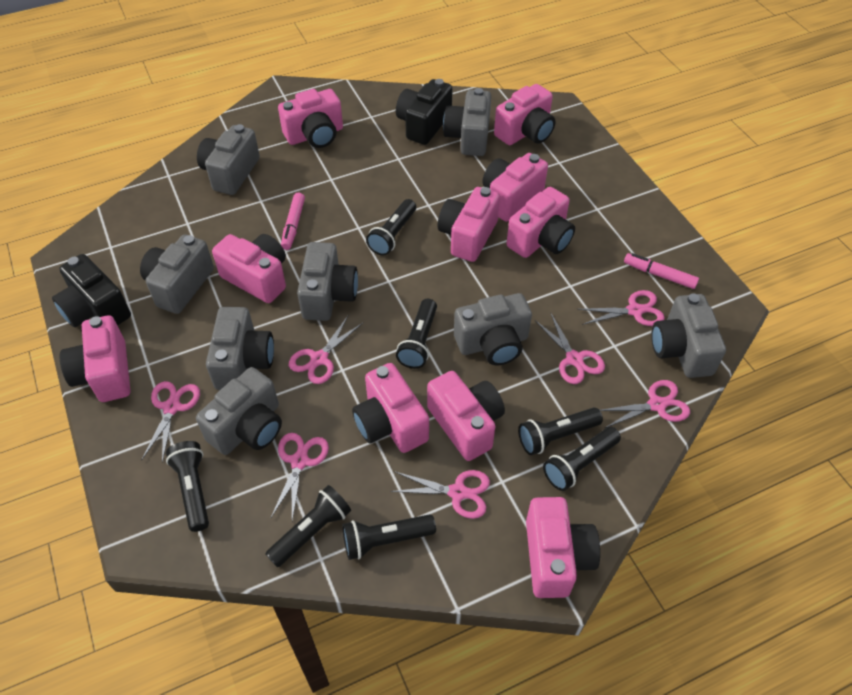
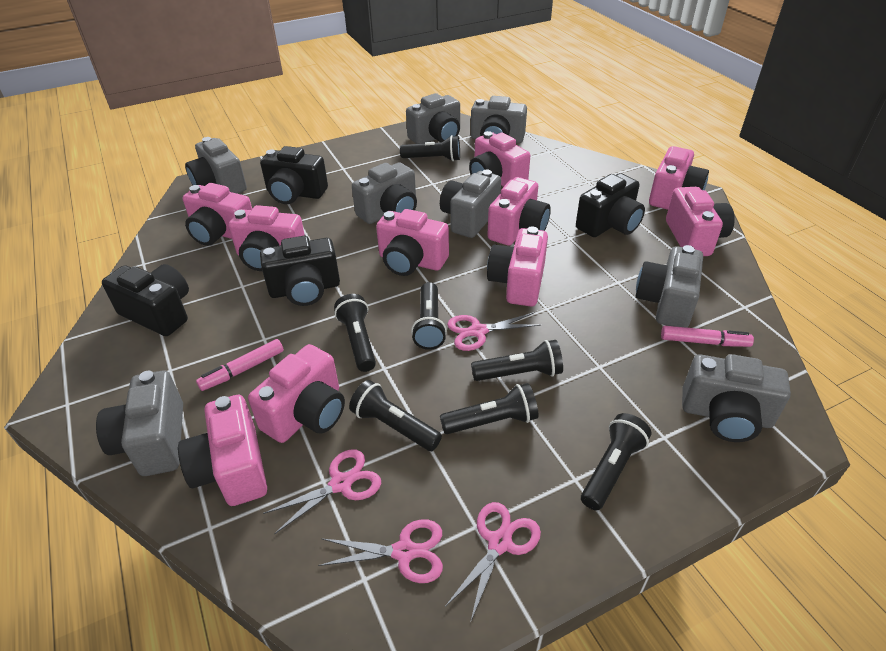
black camera: 2 -> 4
pink scissors: 7 -> 4

